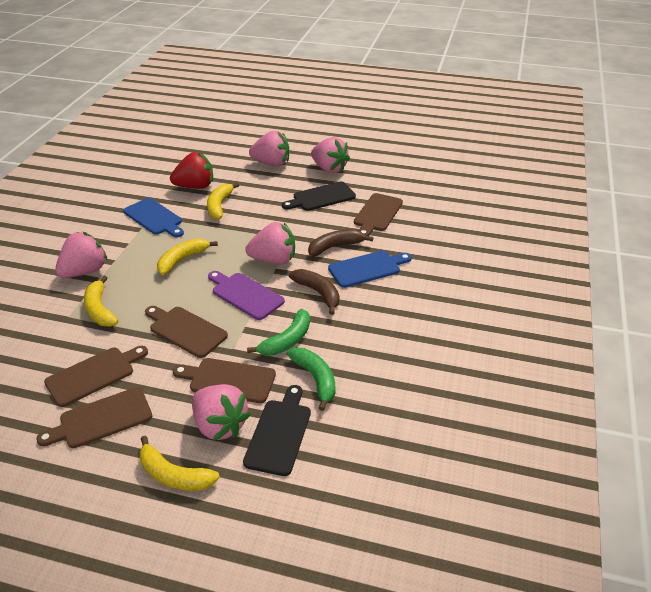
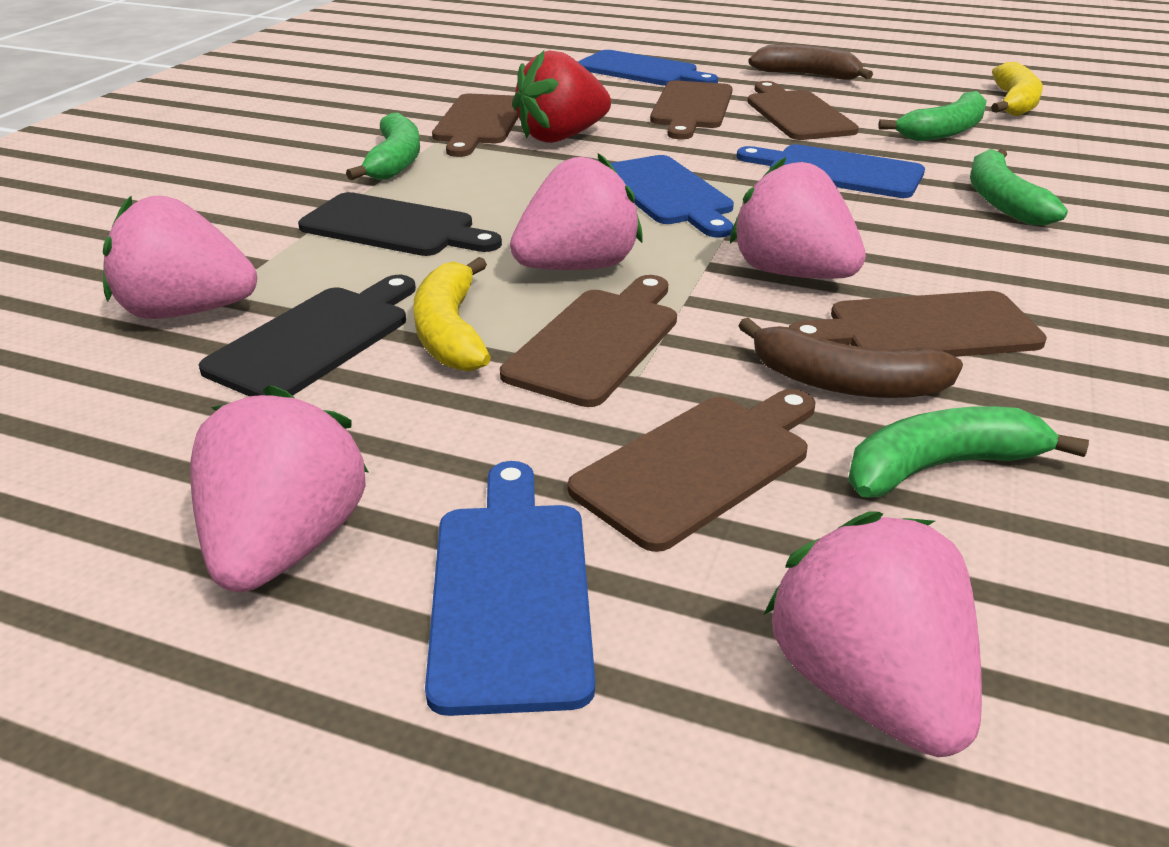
blue cutting board: 2 -> 4
brown cutting board: 5 -> 6
green banana: 2 -> 4
purple cutting board: 1 -> 0
yellow banana: 4 -> 2

